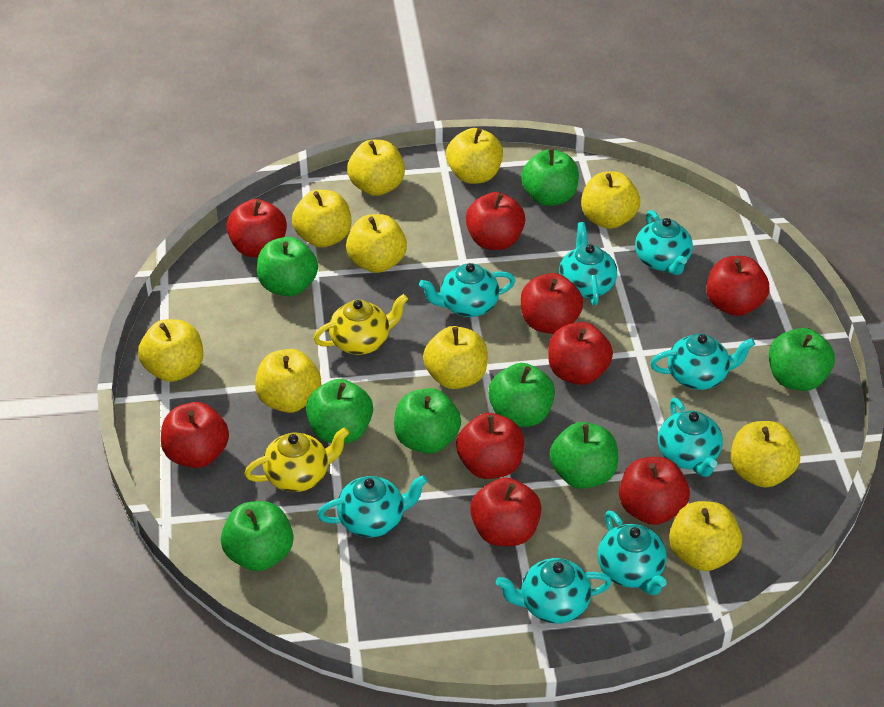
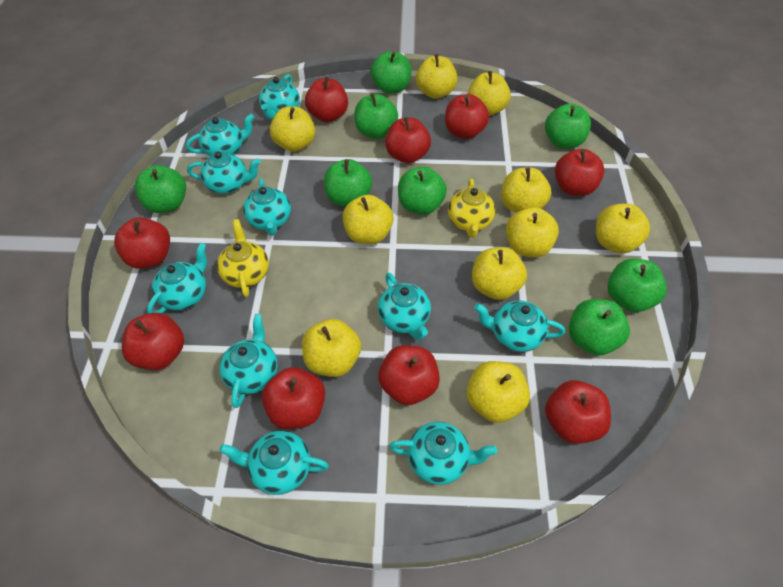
turquoise teapot: 8 -> 10

